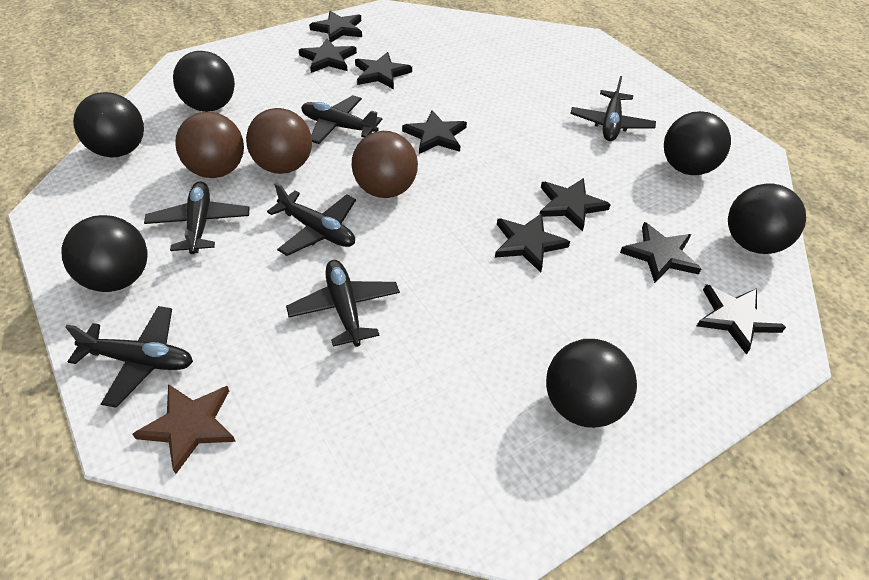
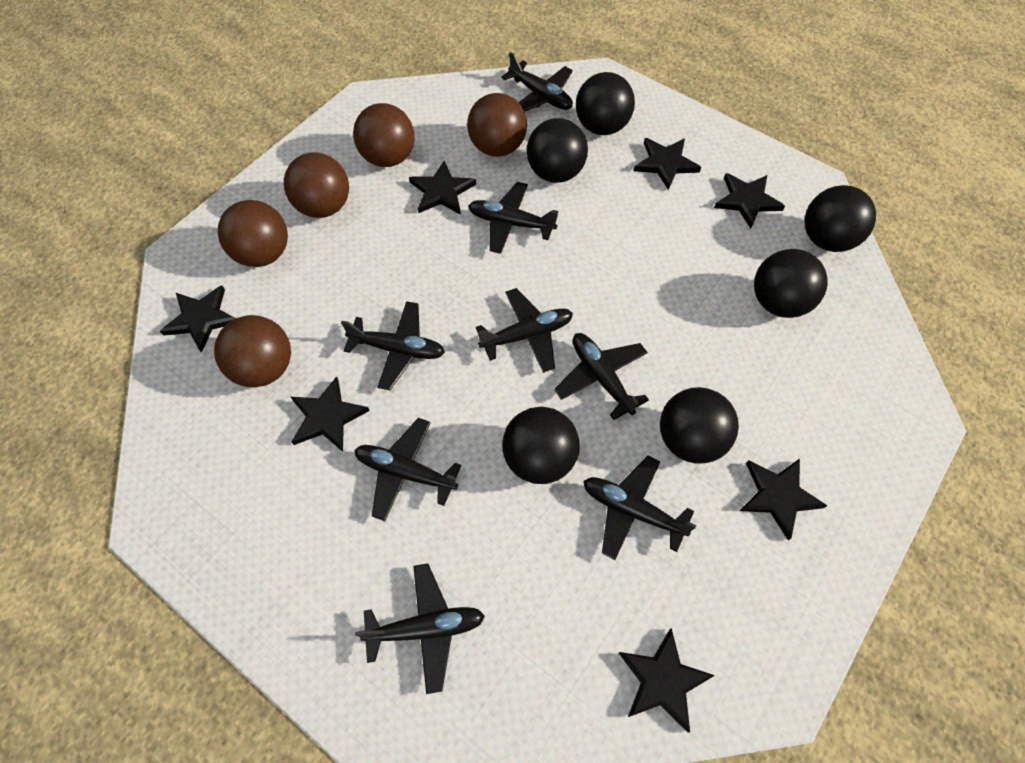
black plane: 6 -> 8
black star: 8 -> 7
brown ball: 3 -> 5
brown star: 1 -> 0

